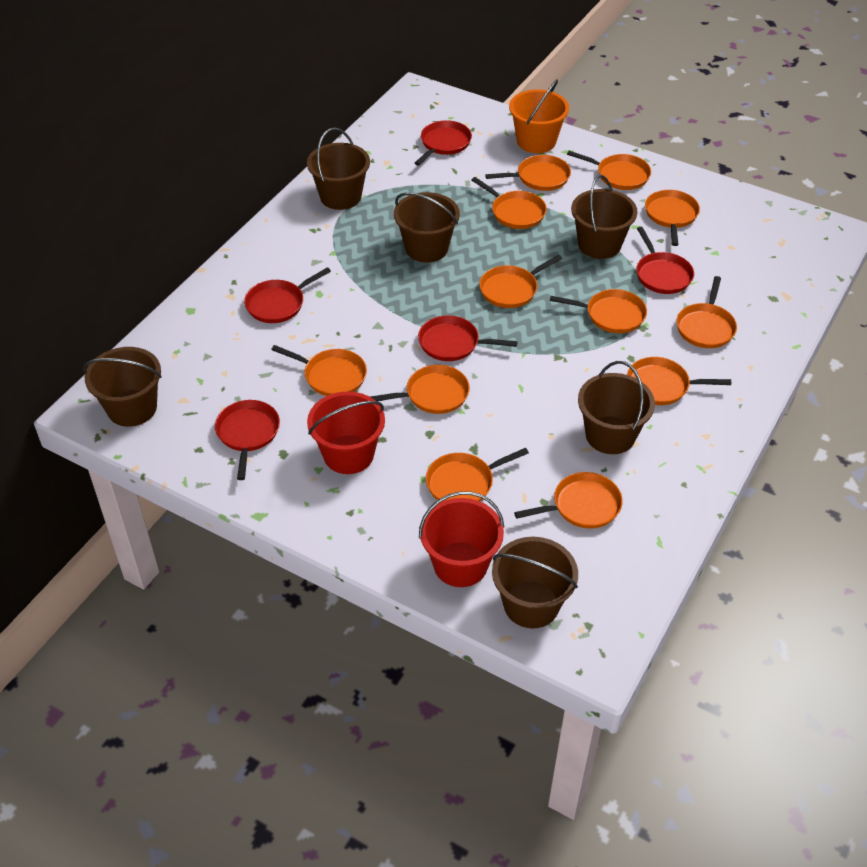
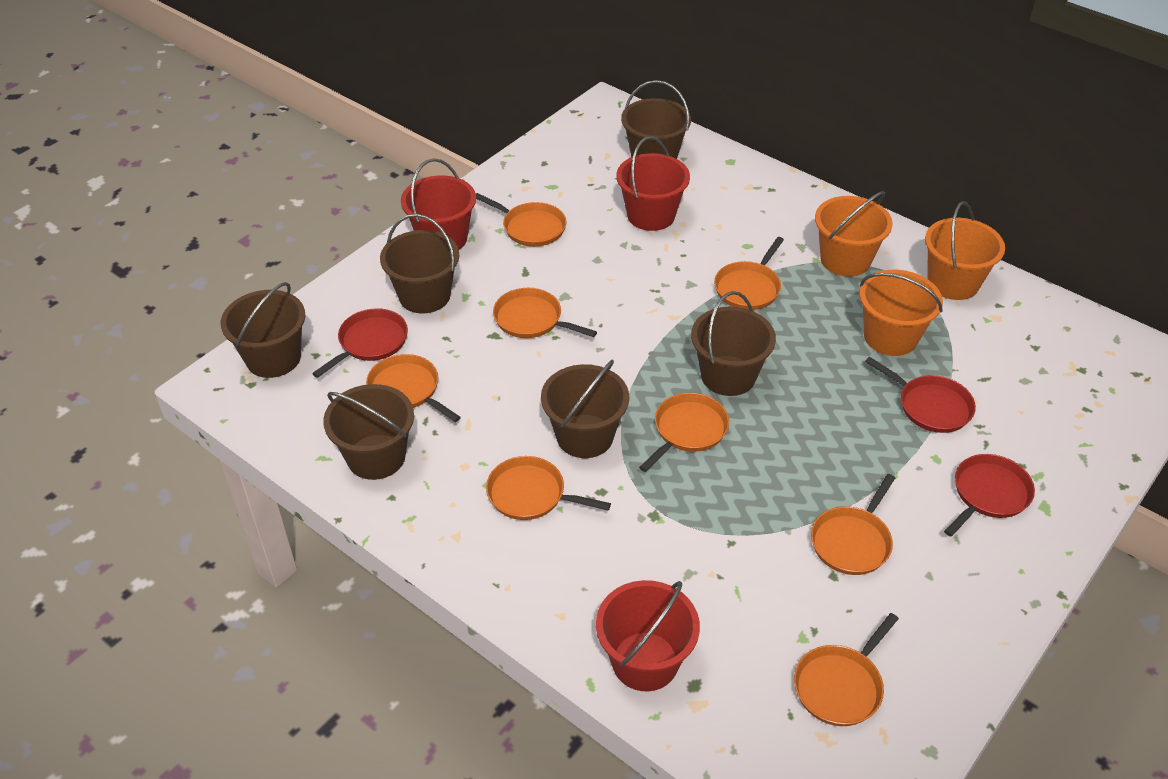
orange bucket: 1 -> 3
orange pan: 12 -> 8
red bucket: 2 -> 3
red pan: 5 -> 3

